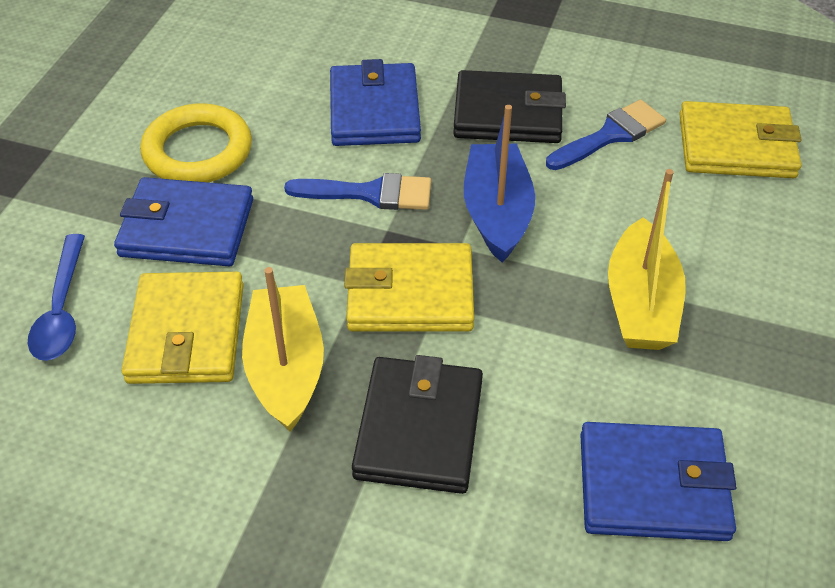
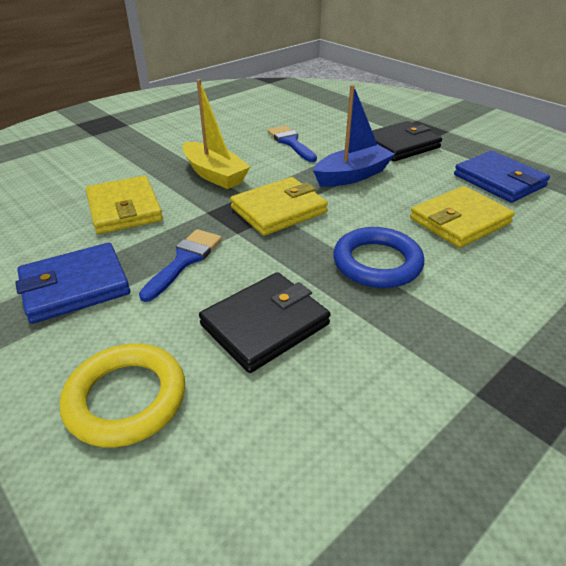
blue ring: 0 -> 1
blue spoon: 1 -> 0
blue wallet: 3 -> 2
yellow boat: 2 -> 1

